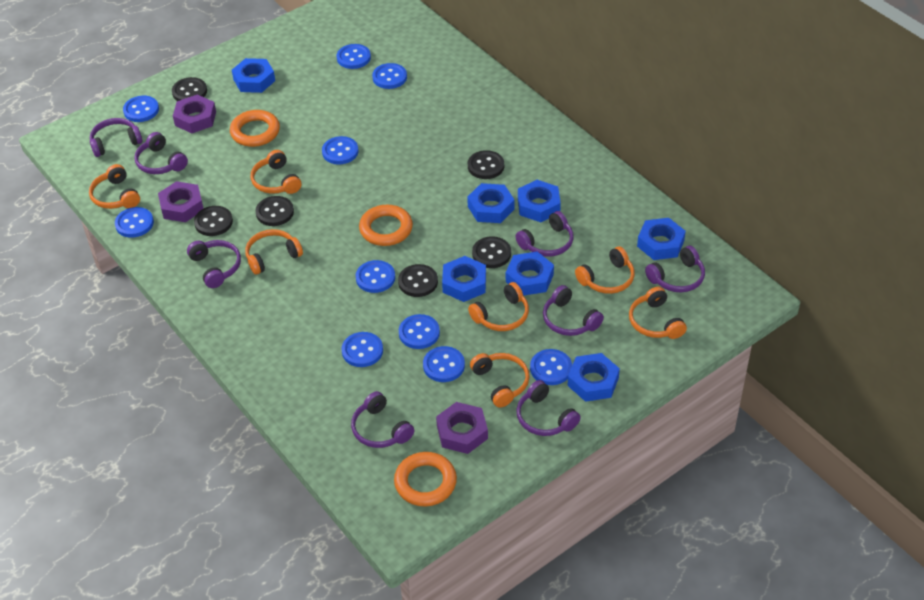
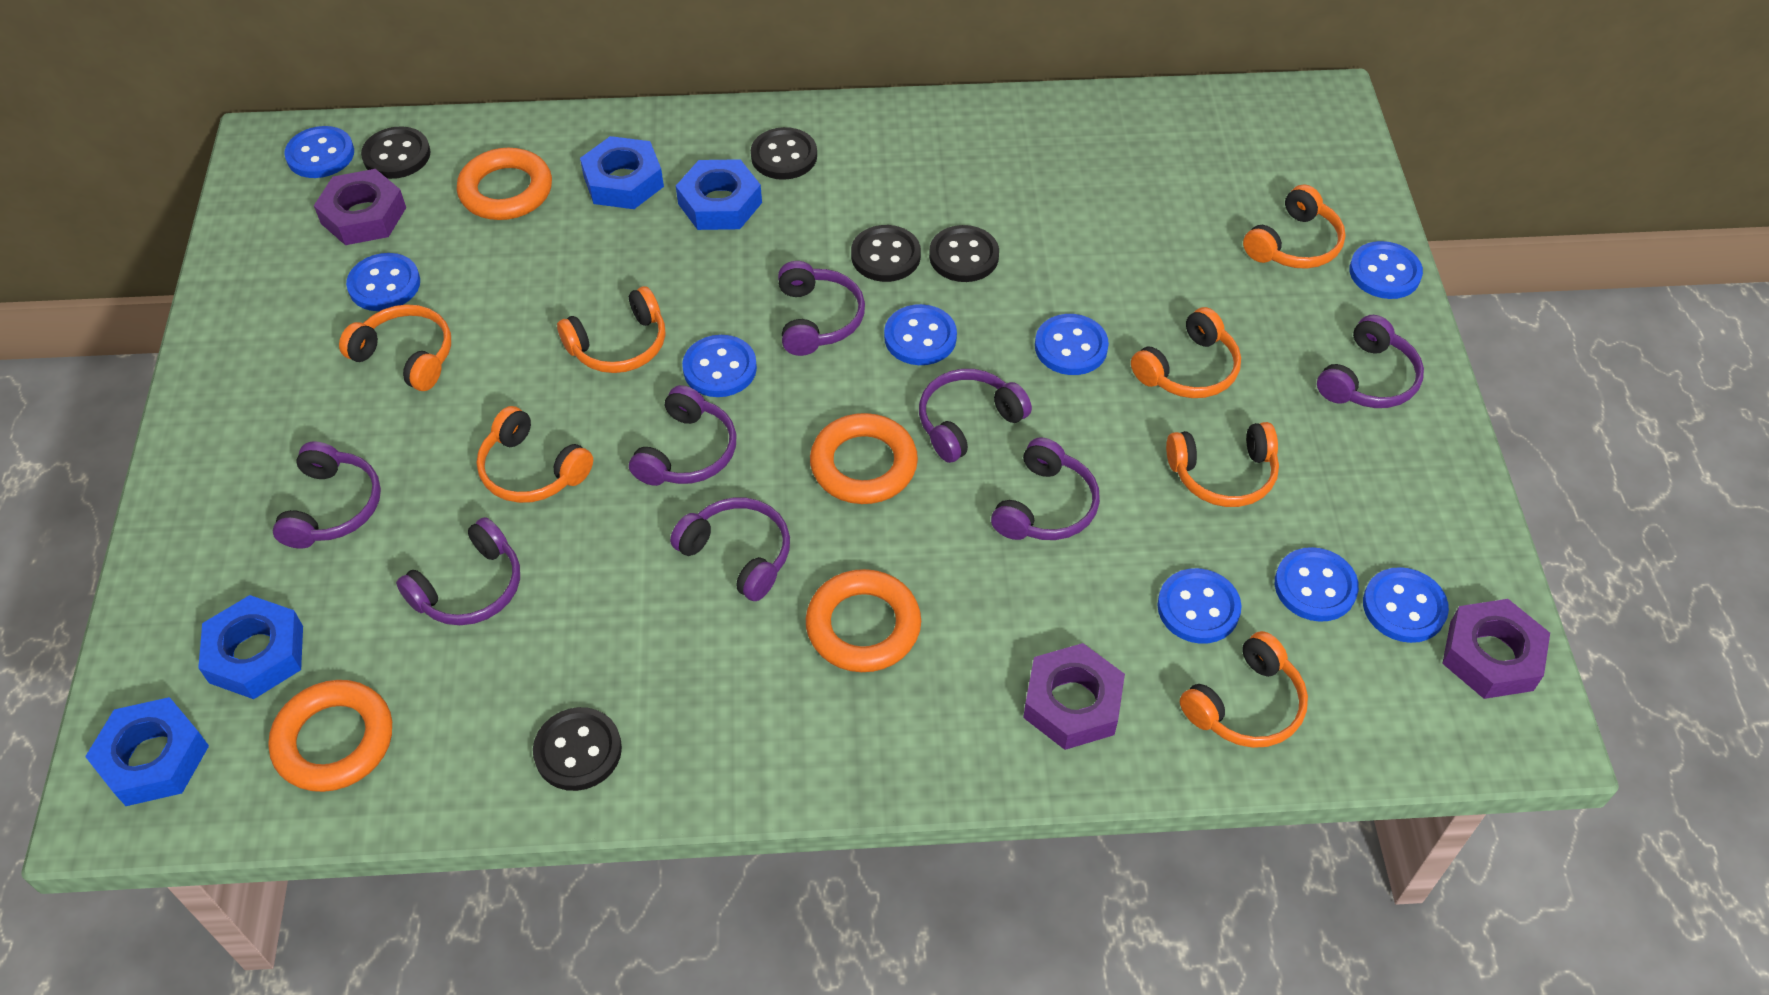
black button: 6 -> 5
blue button: 10 -> 9
blue nut: 7 -> 4
orange ring: 3 -> 4

